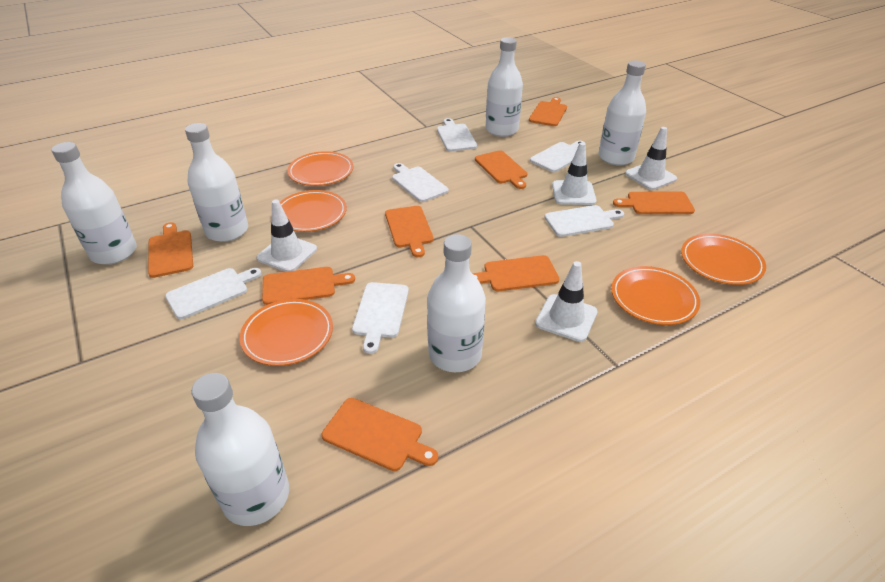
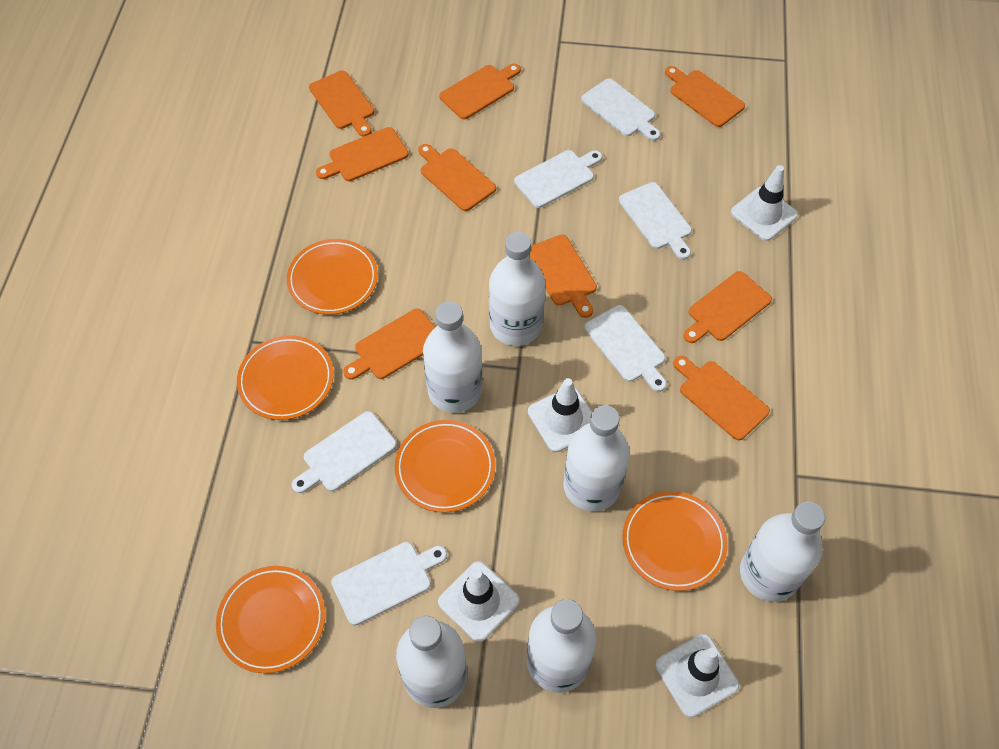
orange cutting board: 8 -> 9

